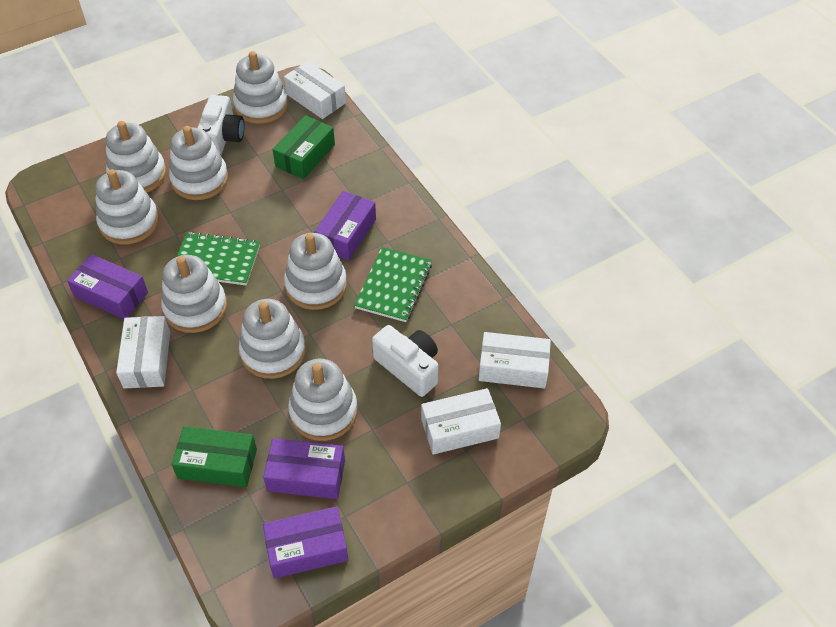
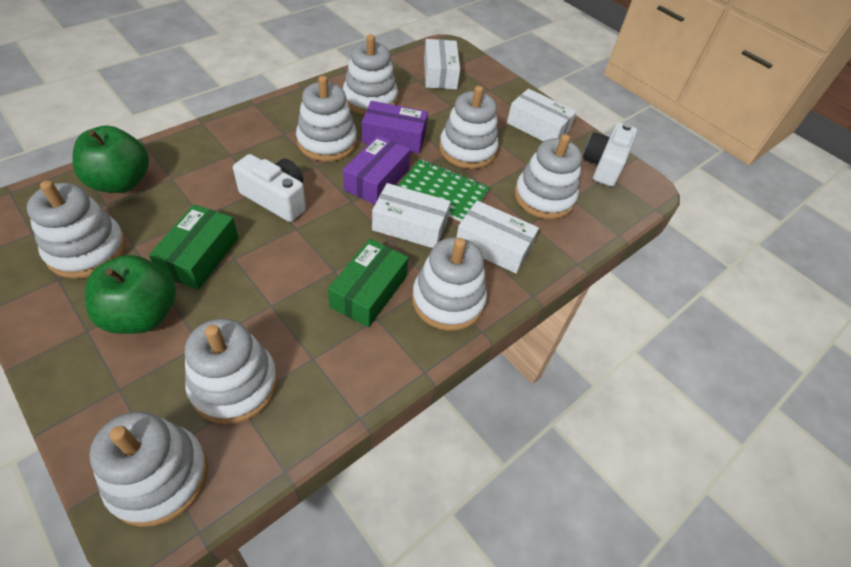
green apple: 0 -> 2
green notebook: 2 -> 1
purple box: 4 -> 2

